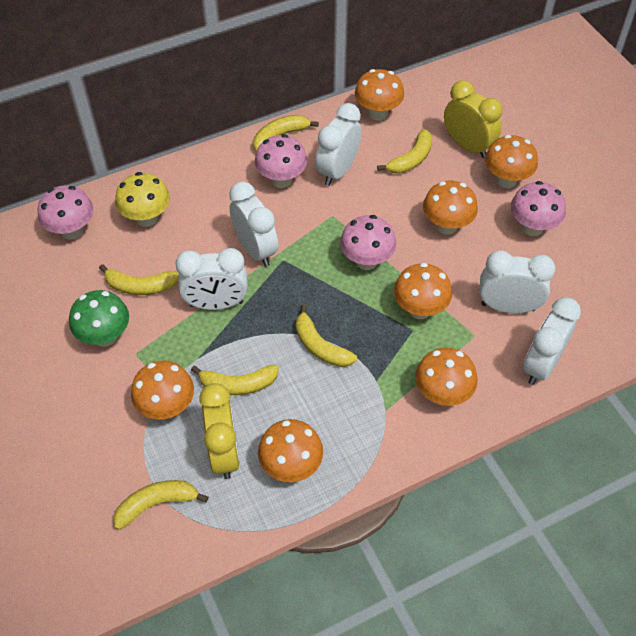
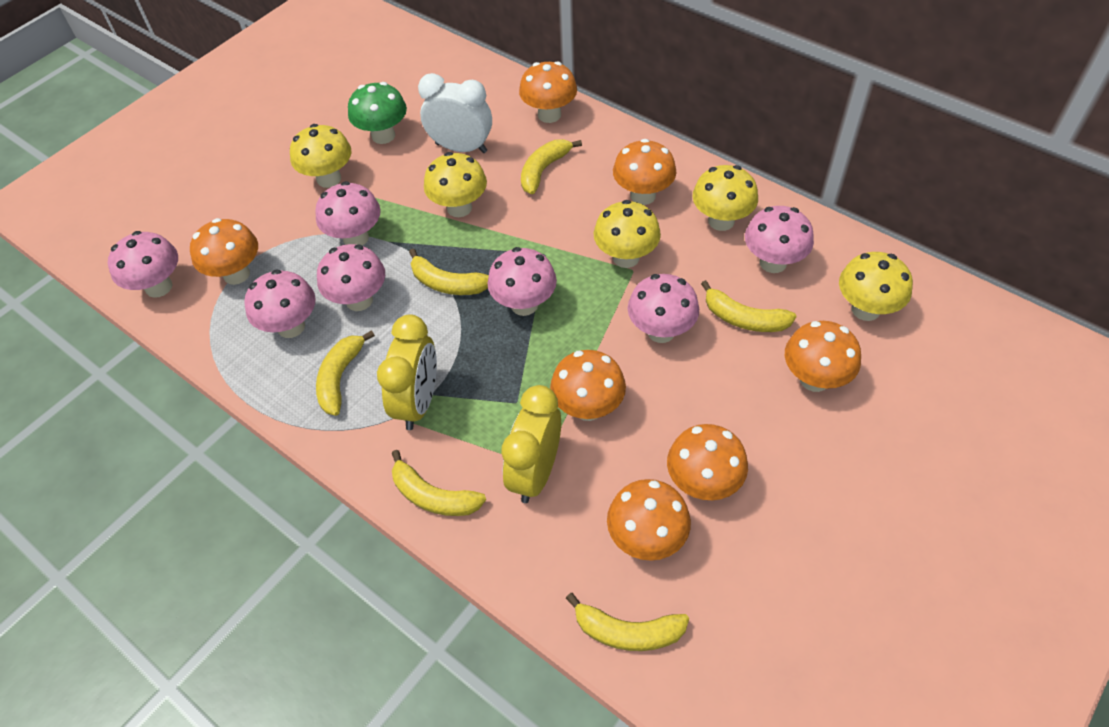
pink mushroom: 4 -> 7
white clock: 5 -> 1
yellow mushroom: 1 -> 5

